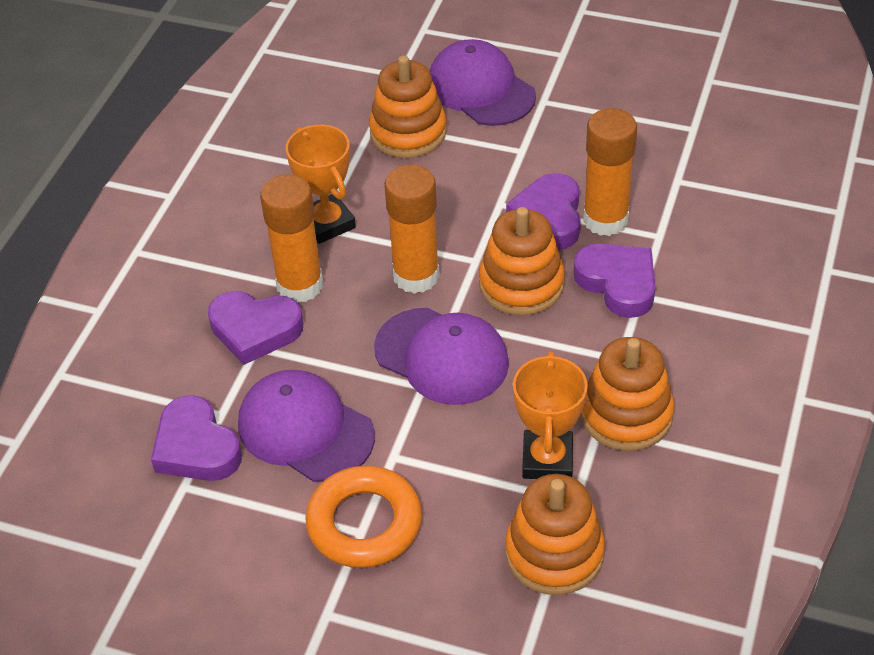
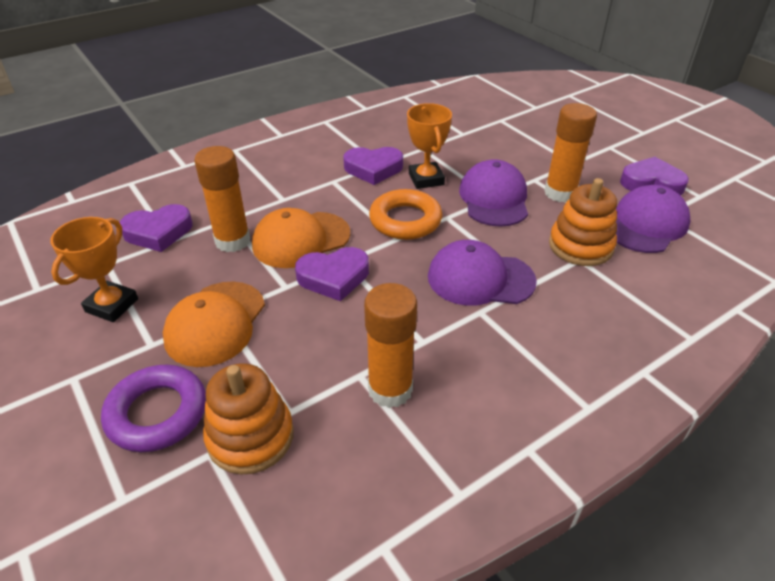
orange cap: 0 -> 2
orange stacking toy: 4 -> 2
purple ring: 0 -> 1

